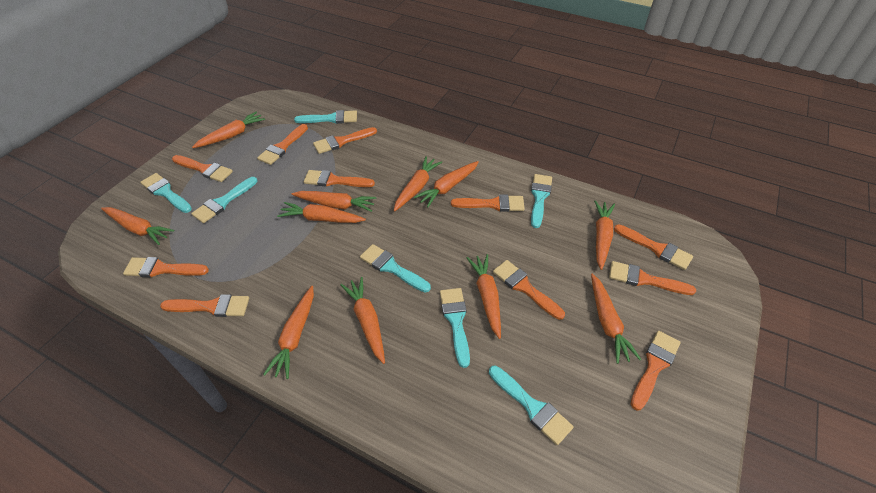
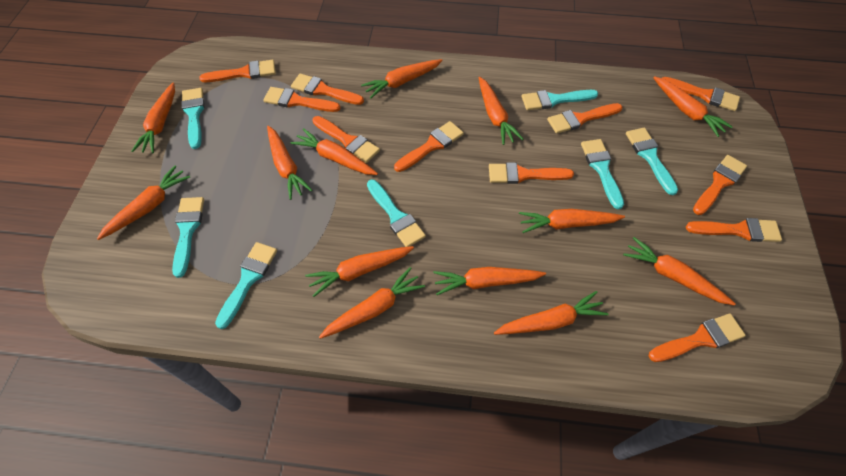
orange carrot: 11 -> 13

